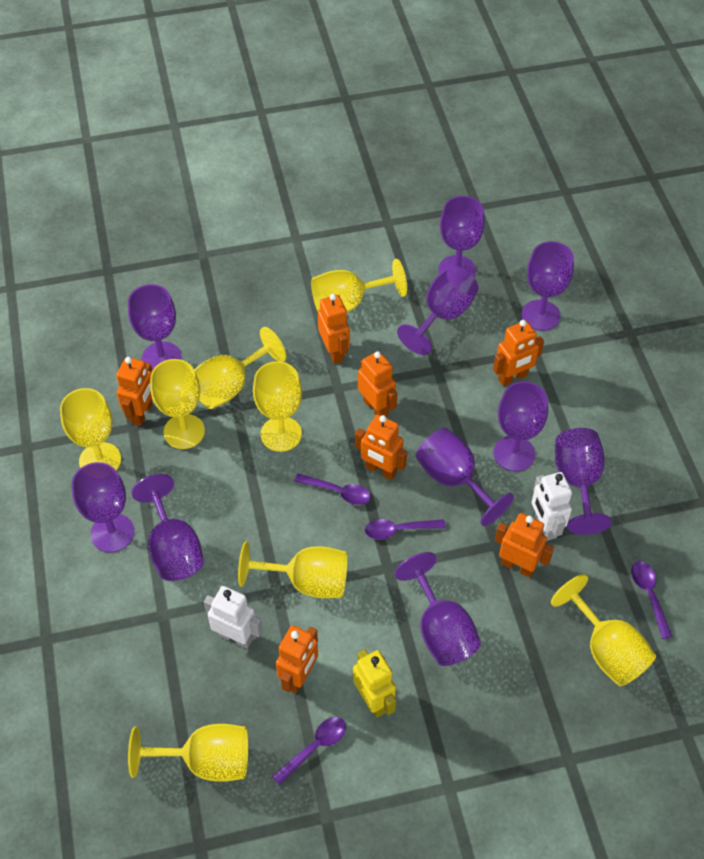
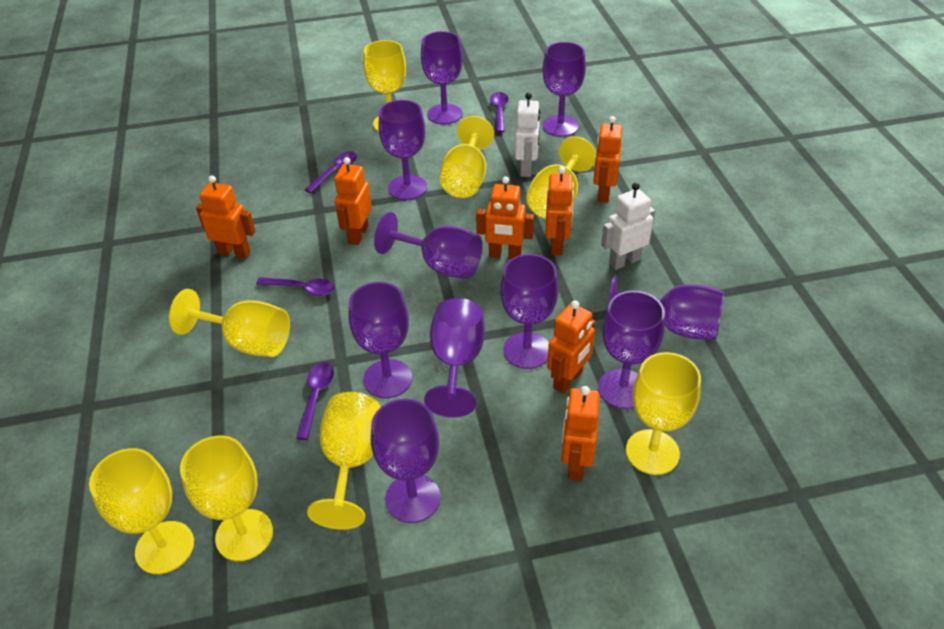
yellow robot: 1 -> 0

